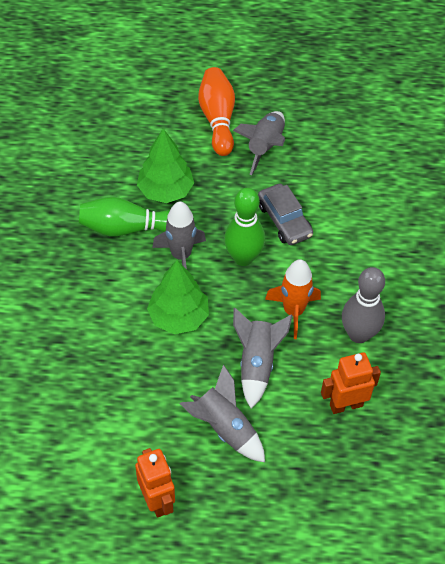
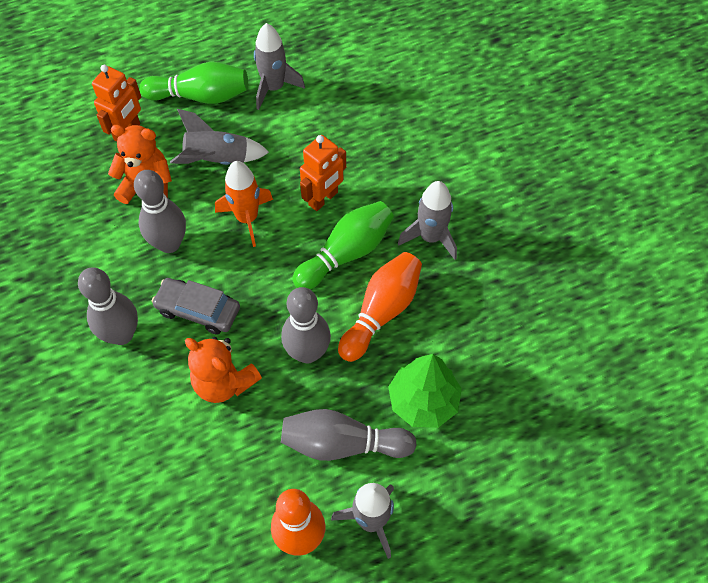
green tree: 2 -> 1
grey bowling pin: 1 -> 4
orange bowling pin: 1 -> 2
orange teddy bear: 0 -> 2

